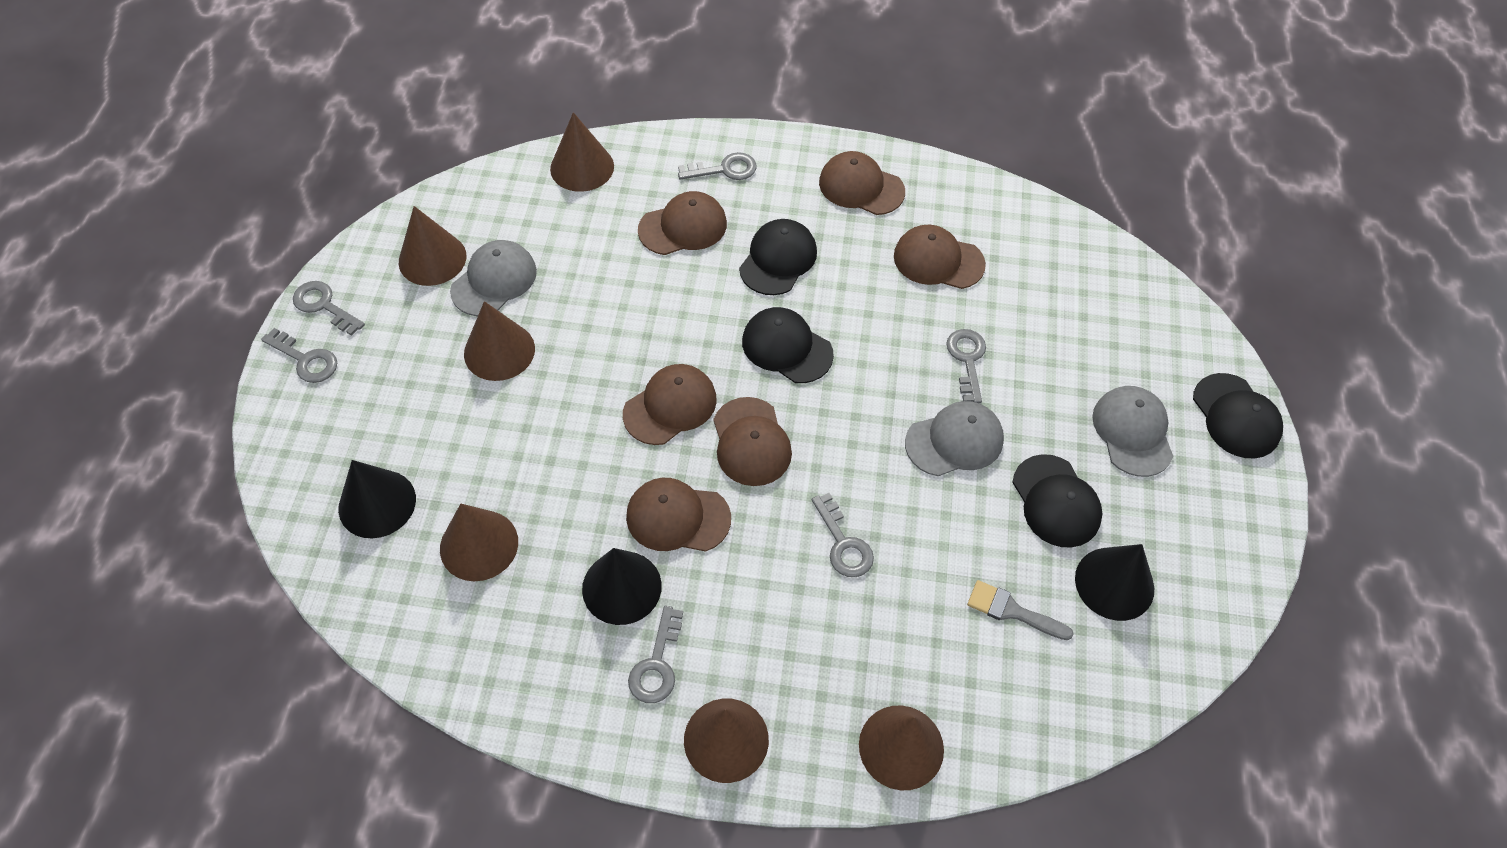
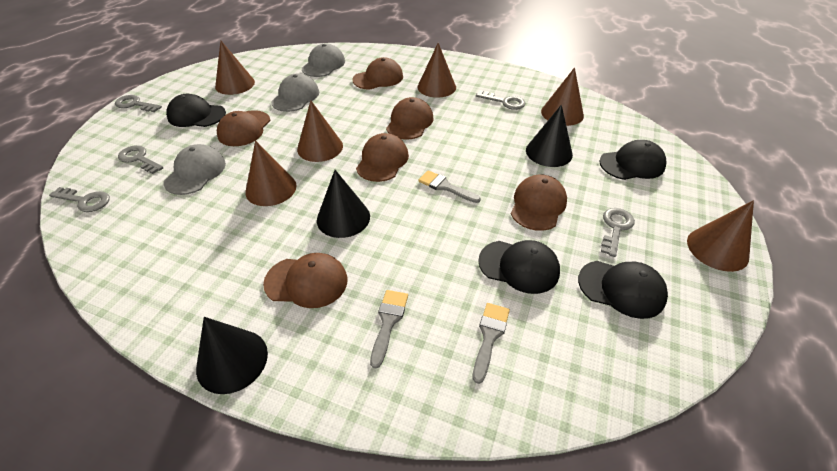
grey brush: 1 -> 3
grey key: 6 -> 5

